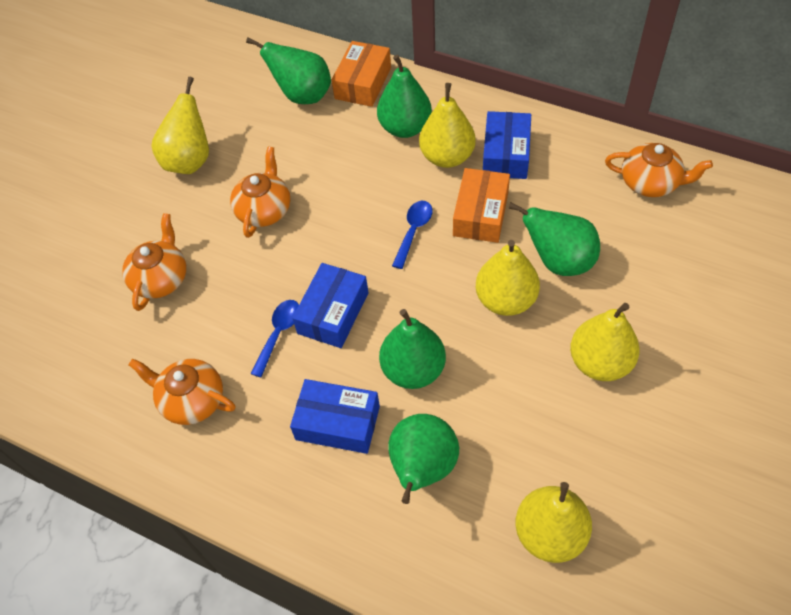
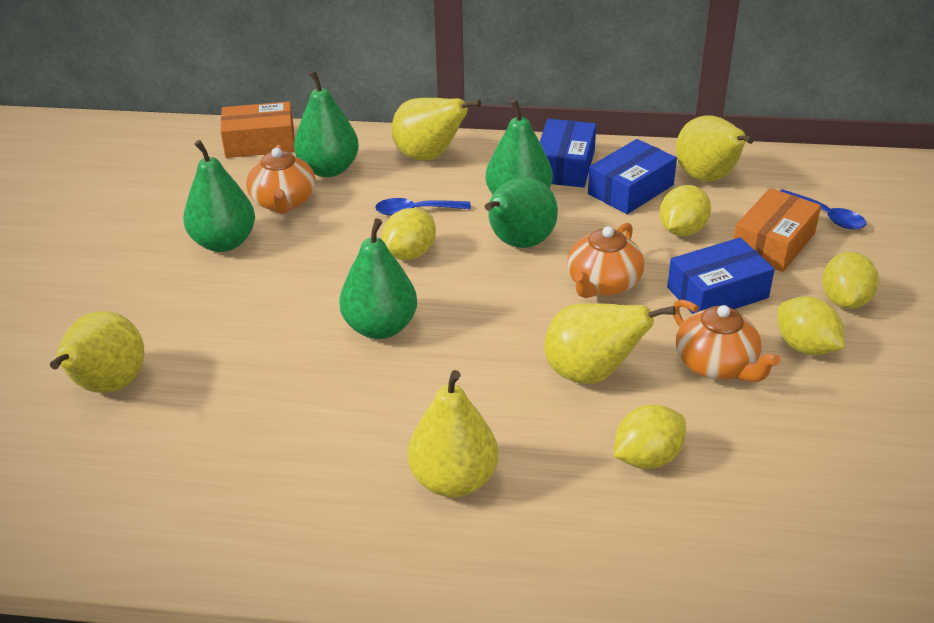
orange teapot: 4 -> 3
yellow lemon: 0 -> 5

